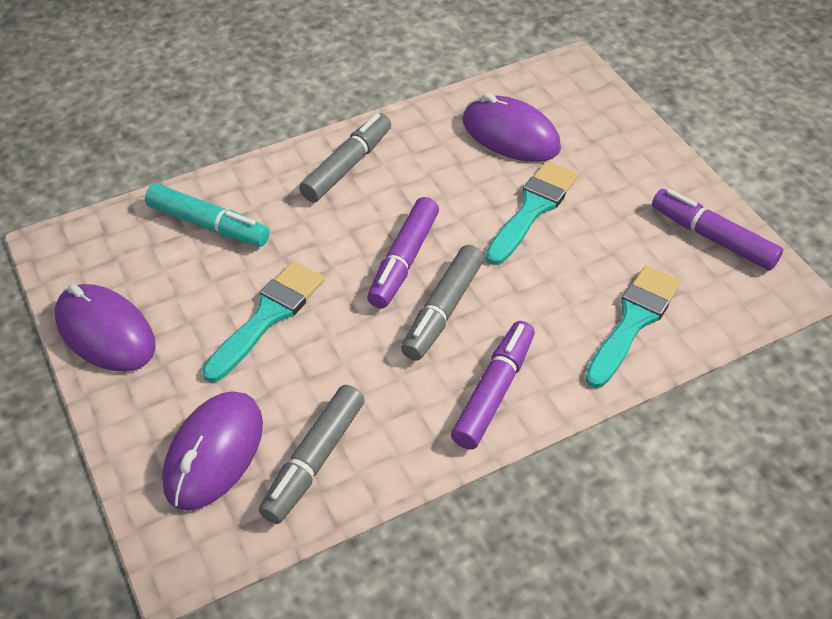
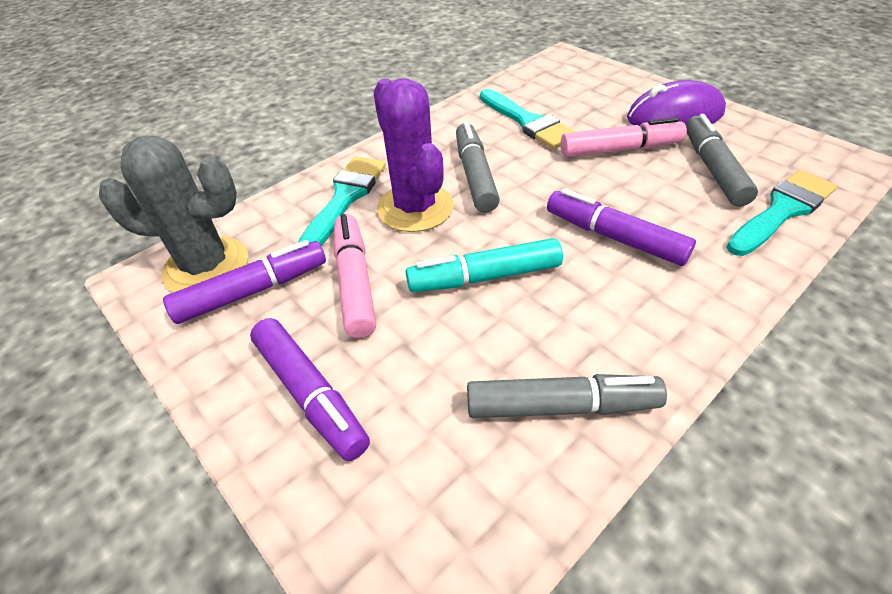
grey cactus: 0 -> 1
pink marker: 0 -> 2
purple cactus: 0 -> 1
purple mouse: 3 -> 1

